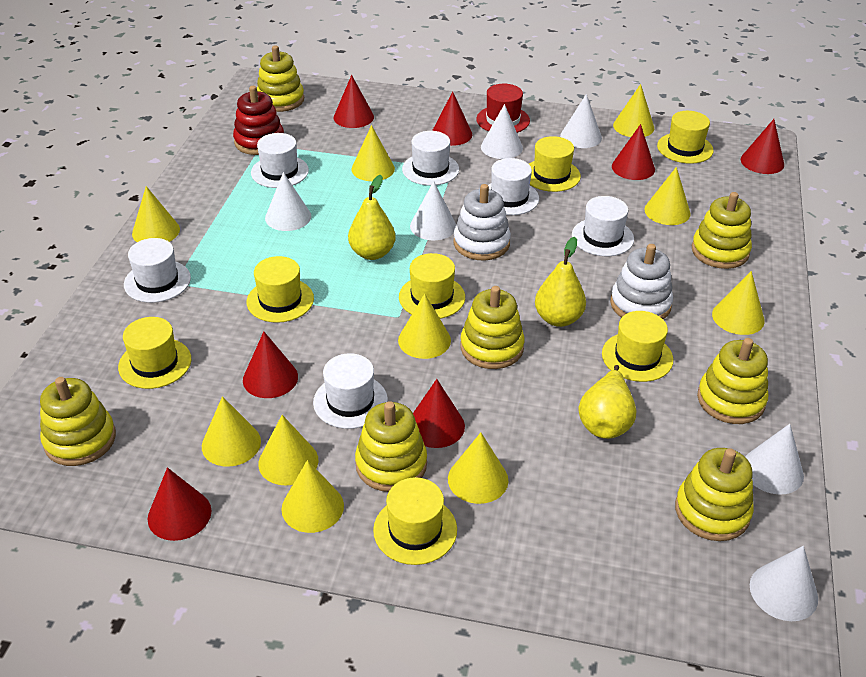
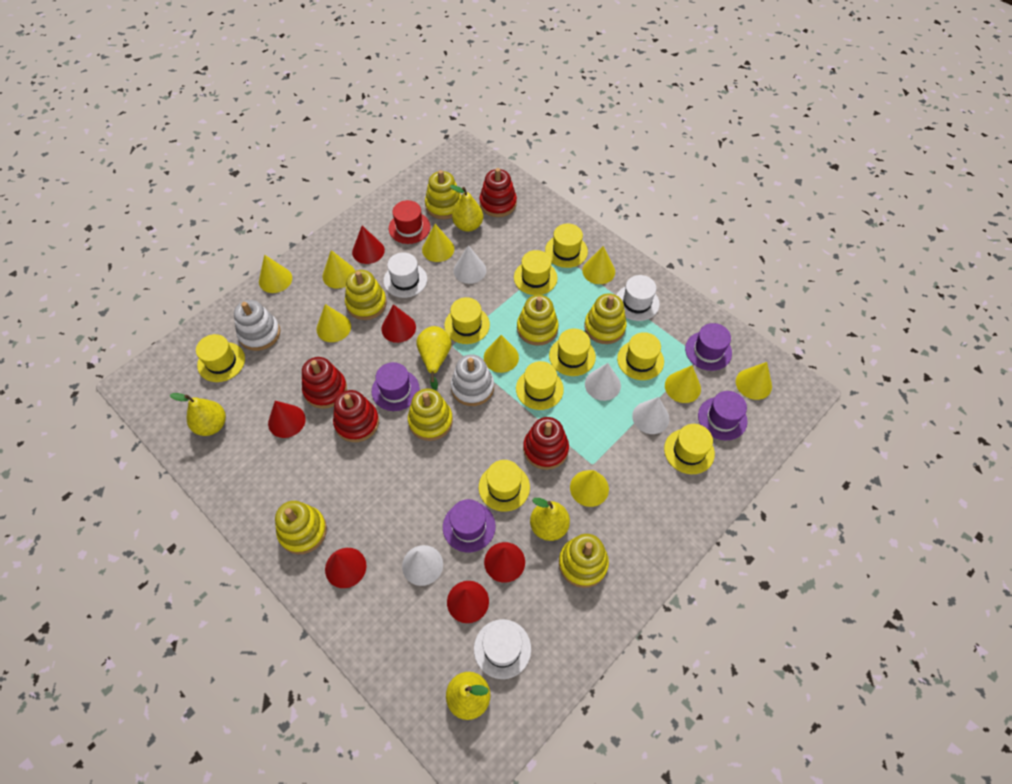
purple hat: 0 -> 4
red cone: 7 -> 6
red stacking toy: 1 -> 4
white cone: 6 -> 4
white hat: 6 -> 3
yellow cone: 10 -> 9
yellow hat: 7 -> 9
yellow pear: 3 -> 5

